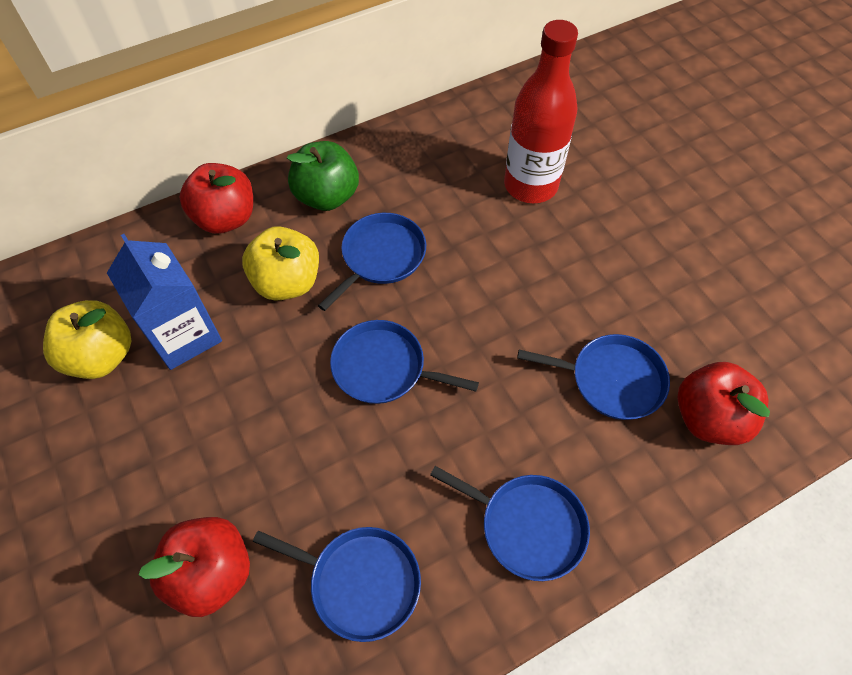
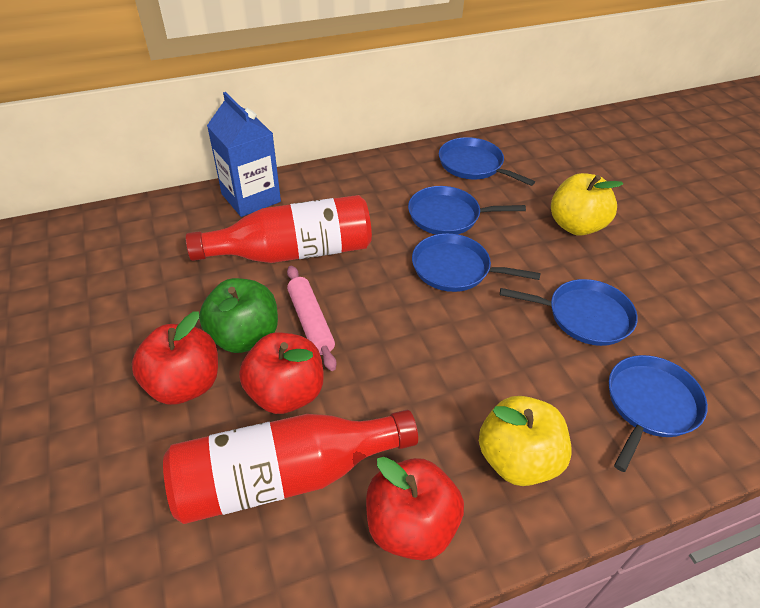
pink rolling pin: 0 -> 1
red bottle: 1 -> 2

